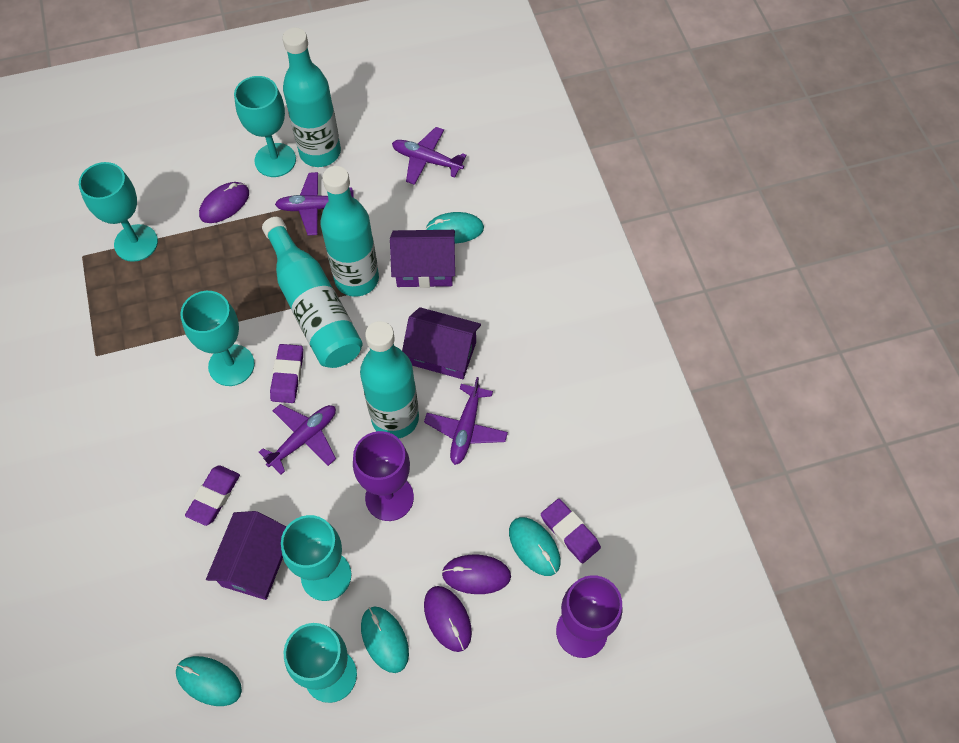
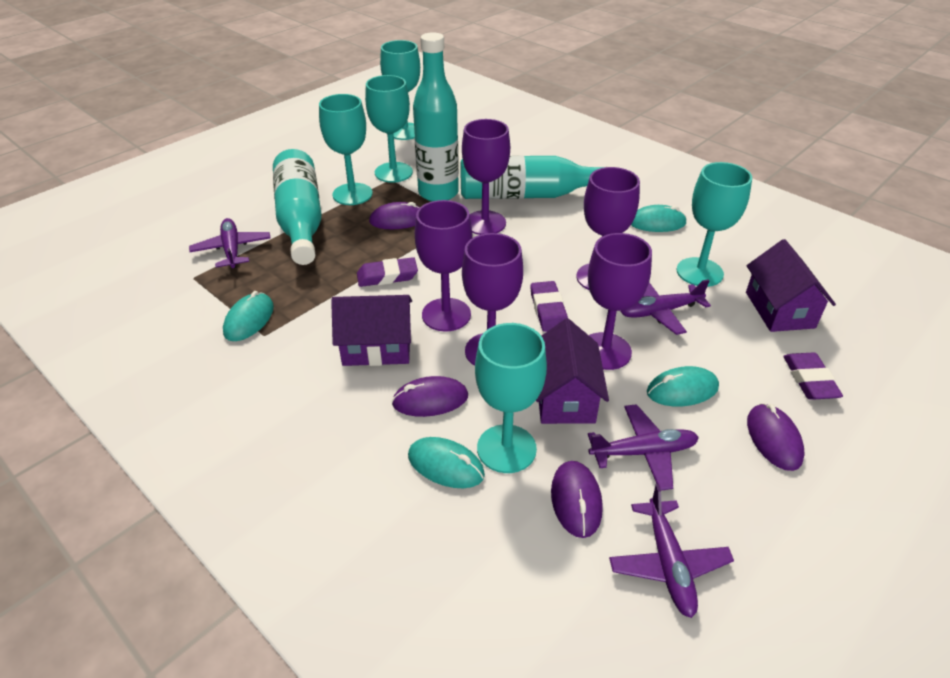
purple goblet: 2 -> 5
purple mouse: 3 -> 4
turquoise bottle: 4 -> 3

